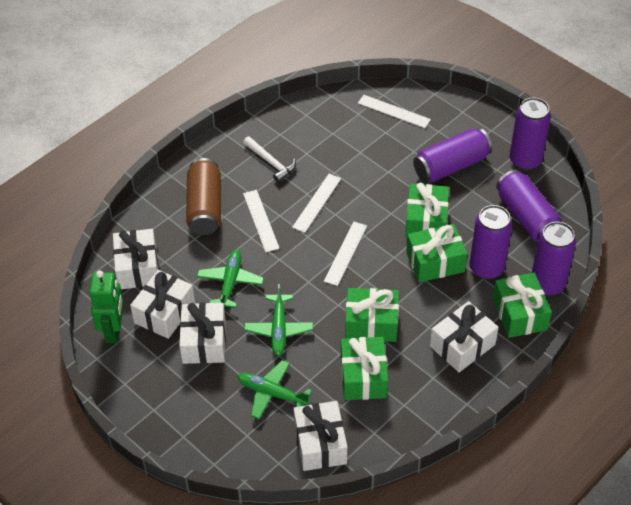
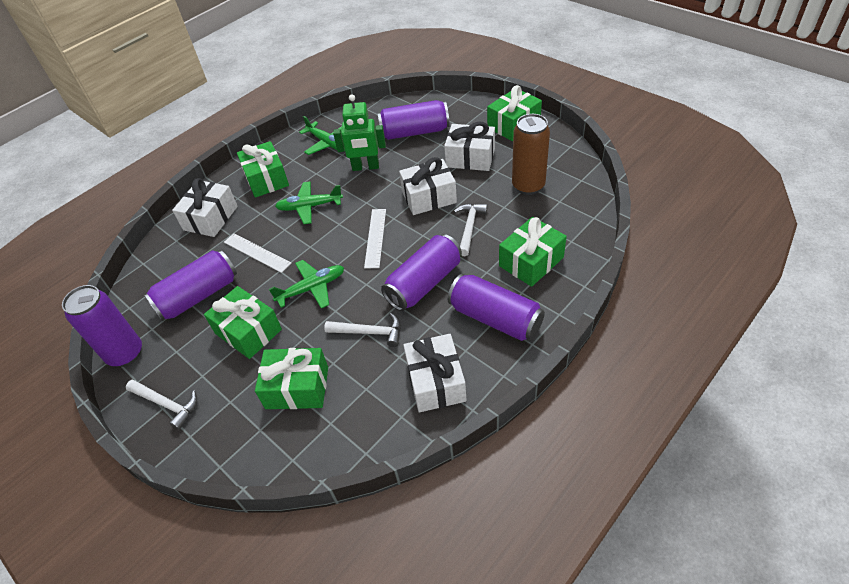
white gift: 5 -> 4
white hammer: 1 -> 3
white ruler: 4 -> 2

